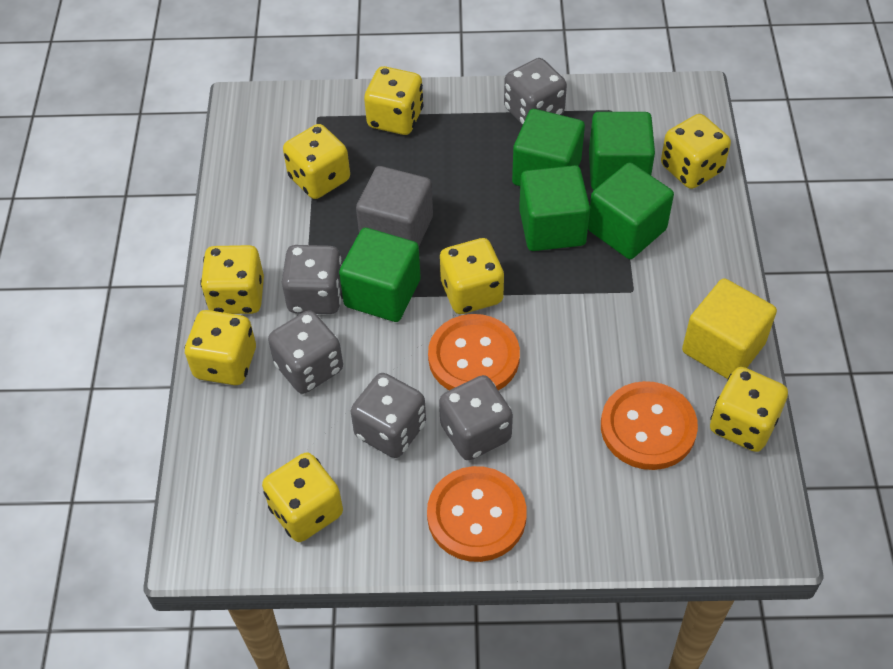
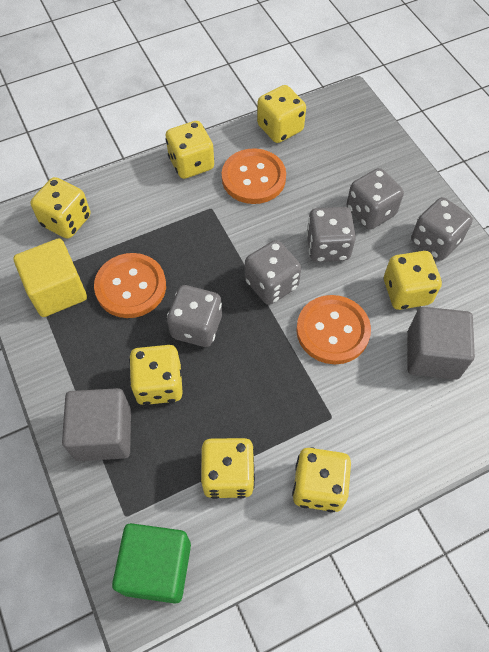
green cube: 5 -> 1
grey cube: 1 -> 2
yellow dice: 8 -> 7

